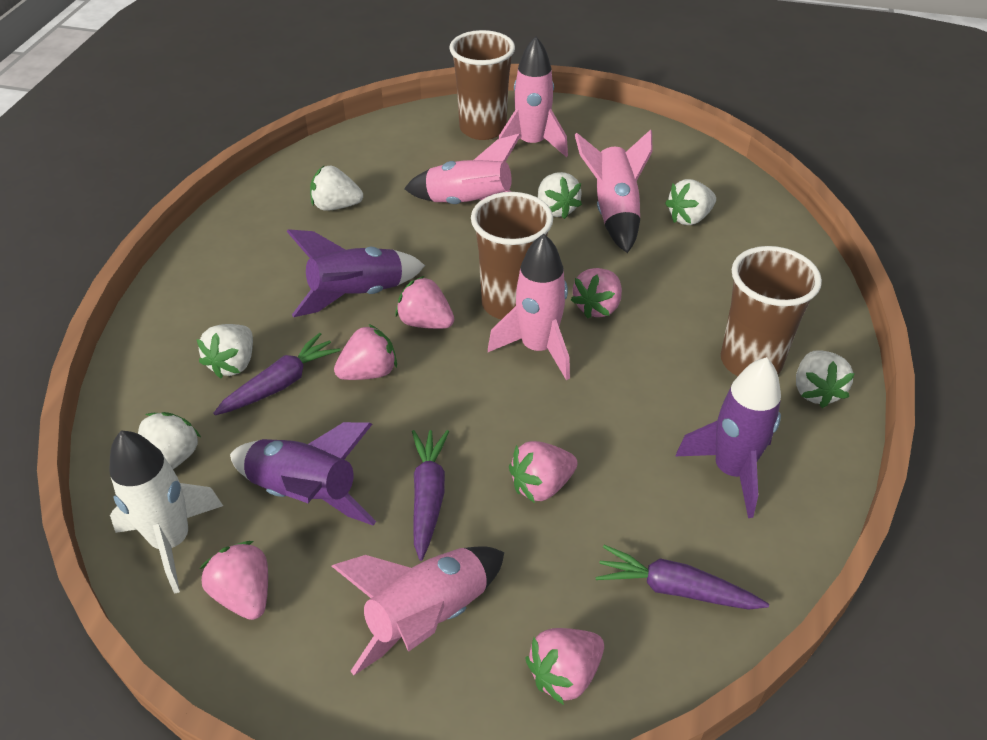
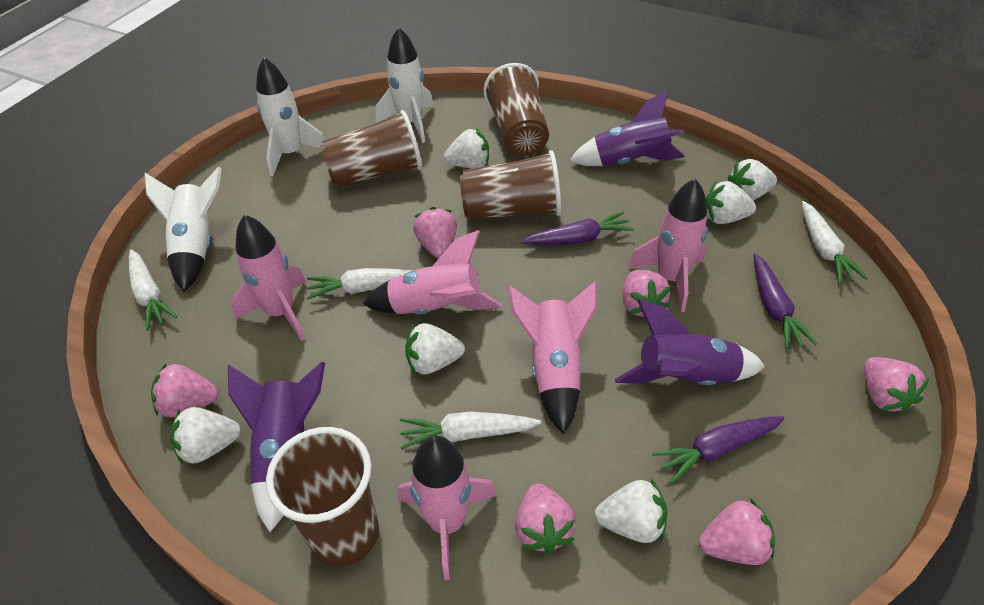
brown cup: 3 -> 4
white carrot: 0 -> 4
white rocket: 1 -> 3

